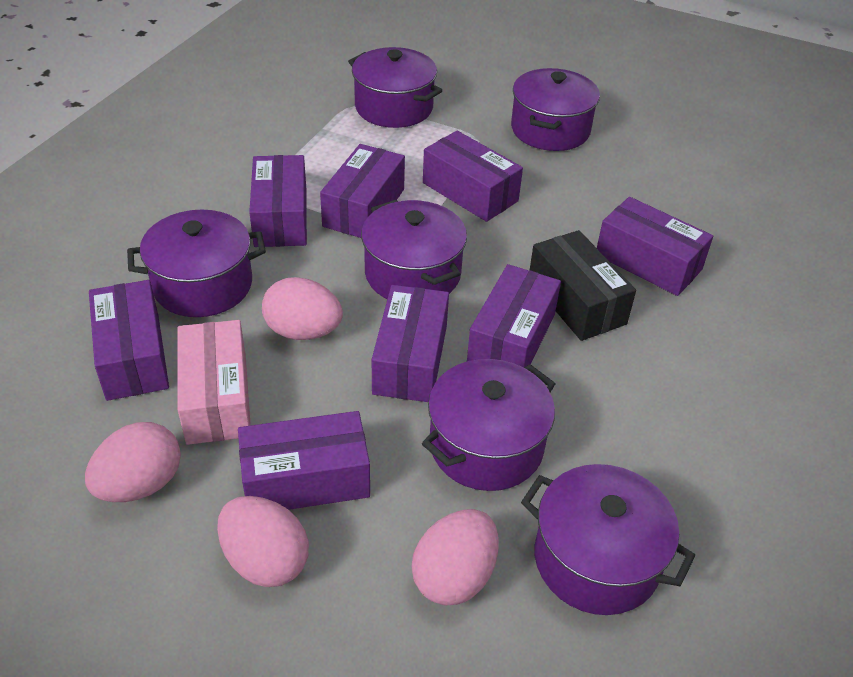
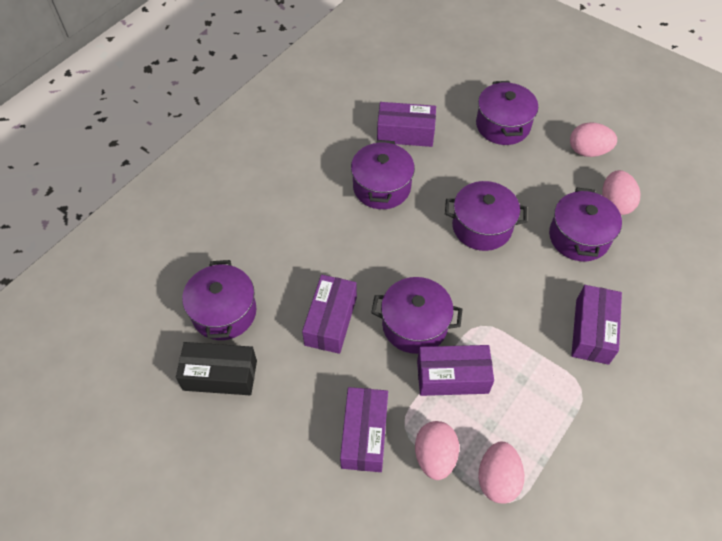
pink box: 1 -> 0
purple box: 8 -> 5

